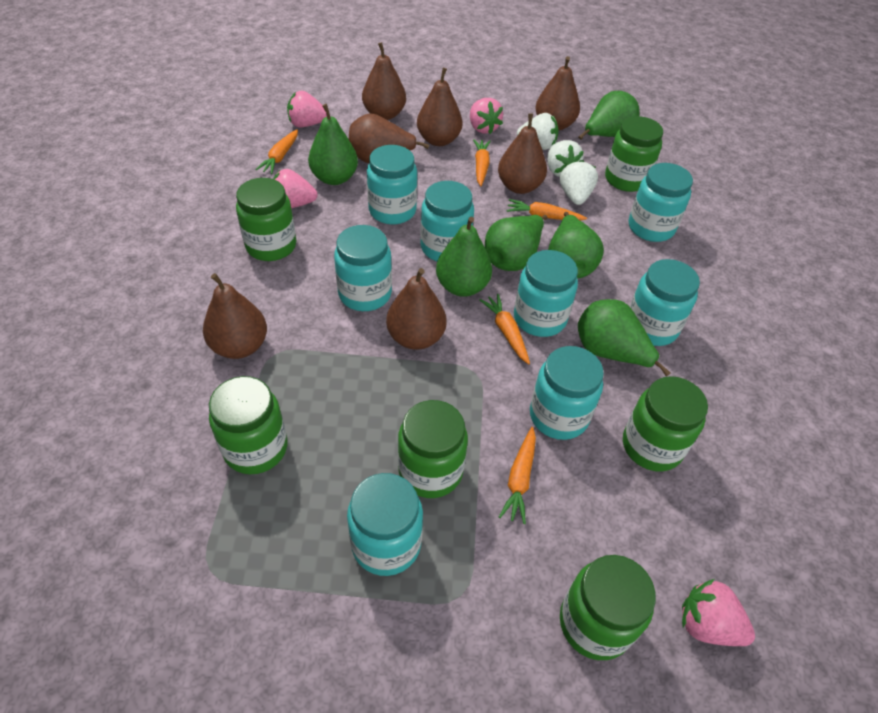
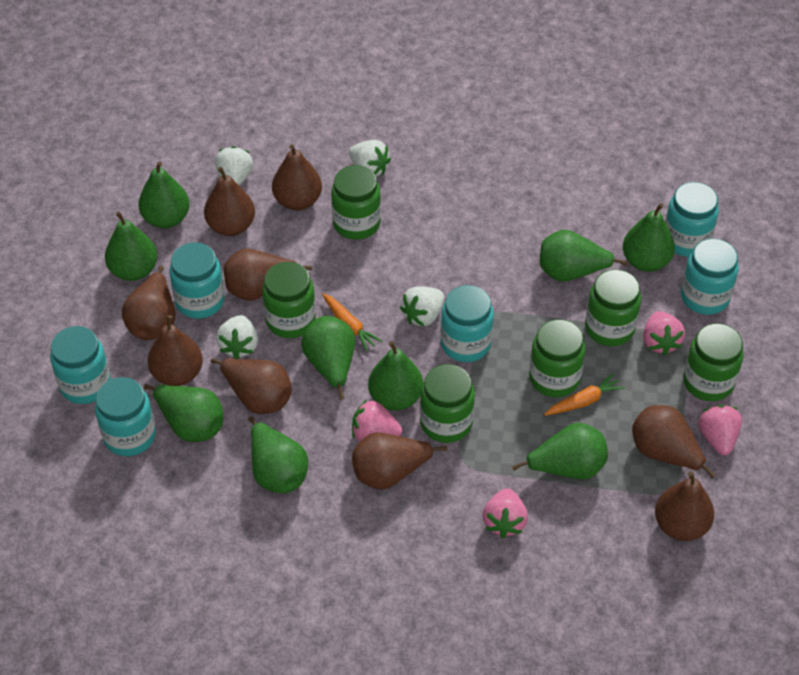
brown pear: 7 -> 9
green pear: 6 -> 9
orange carrot: 5 -> 2
turquoise jar: 8 -> 6
white strawberry: 3 -> 4

